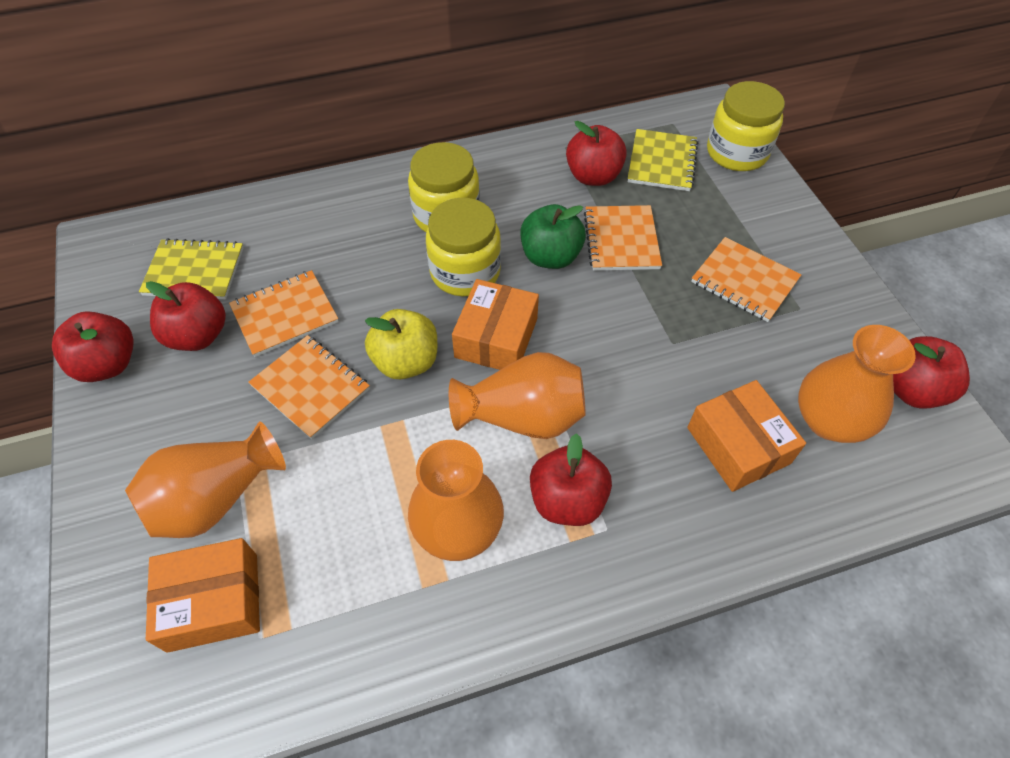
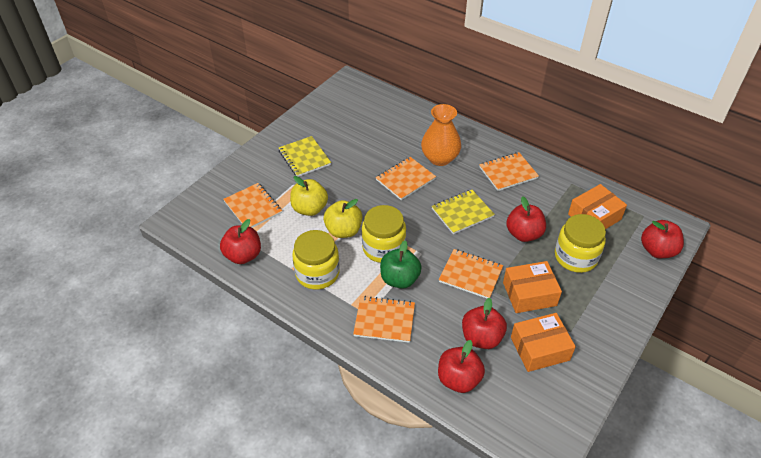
orange notebook: 4 -> 5
orange vase: 4 -> 1
yellow apple: 1 -> 2

